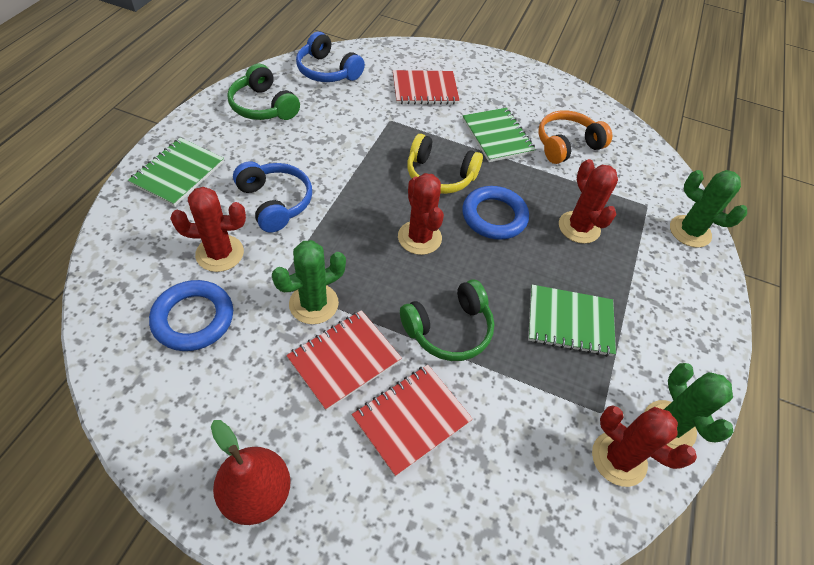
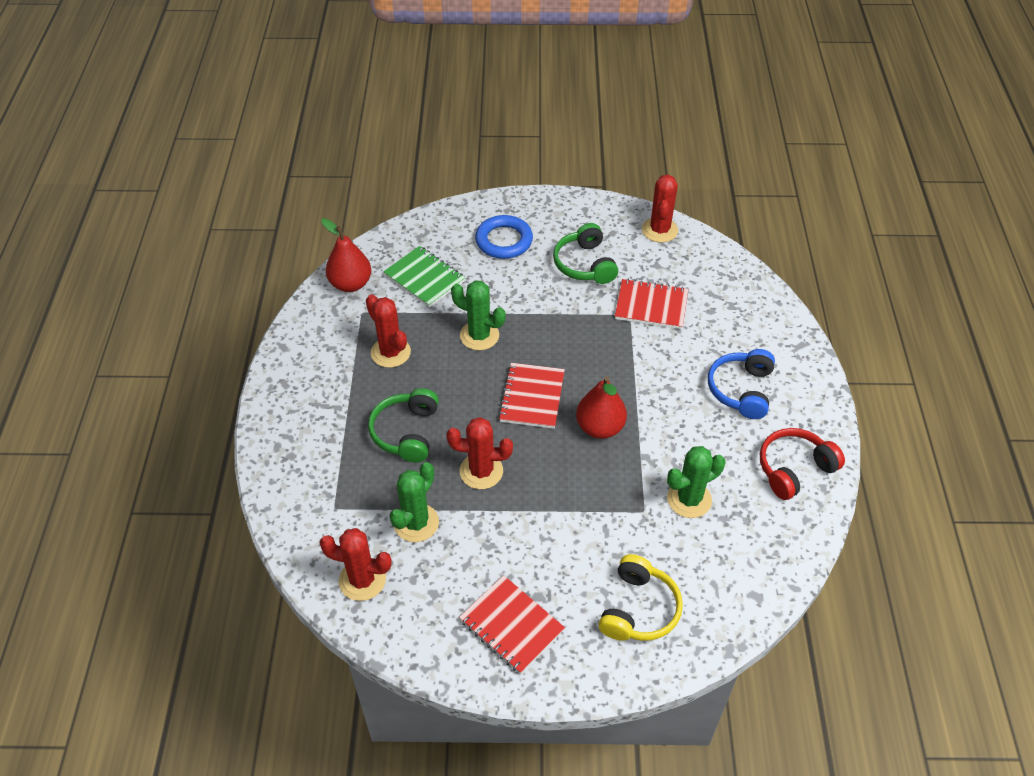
blue headphones: 2 -> 1
blue ring: 2 -> 1
green notebook: 3 -> 1
orange headphones: 1 -> 0
red headphones: 0 -> 1
red pear: 1 -> 2

